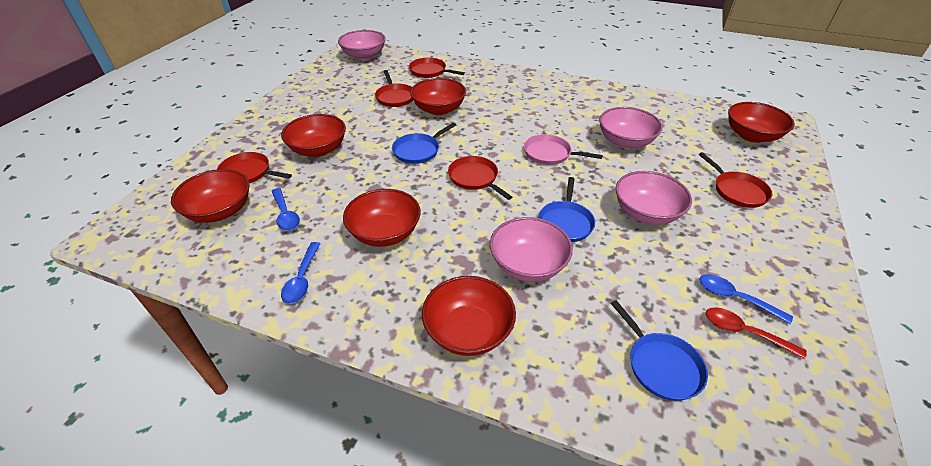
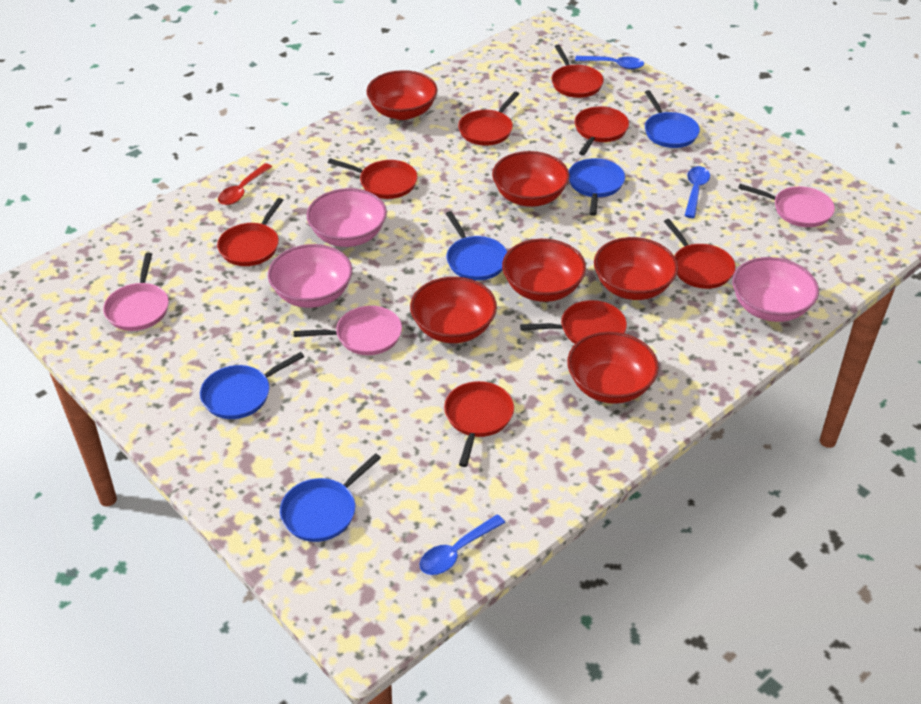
blue pan: 3 -> 5
pink bowl: 4 -> 3
pink pan: 1 -> 3
red pan: 5 -> 8

